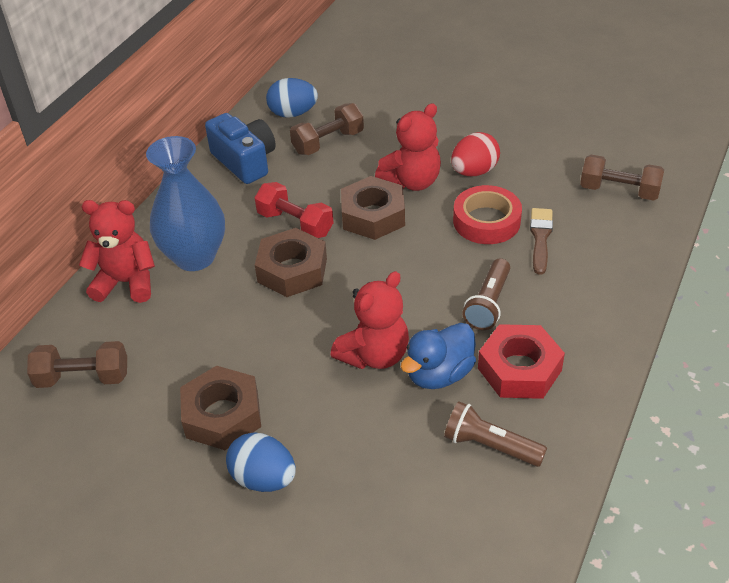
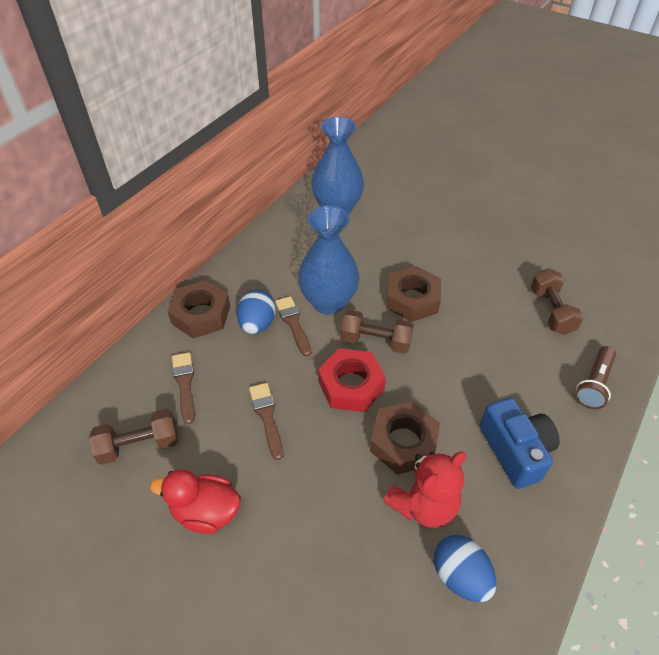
blue duck: 1 -> 0
blue vase: 1 -> 2
brown brush: 1 -> 3
brown flashlight: 2 -> 1
red duck: 0 -> 1
red dumbbell: 1 -> 0
red egg: 1 -> 0
red tape: 1 -> 0
red teddy bear: 3 -> 1

